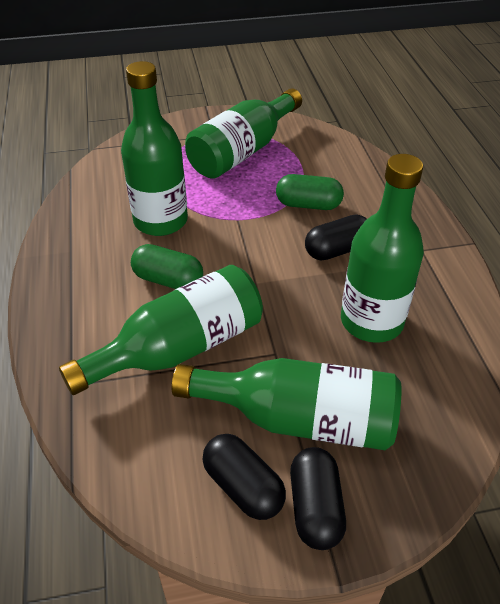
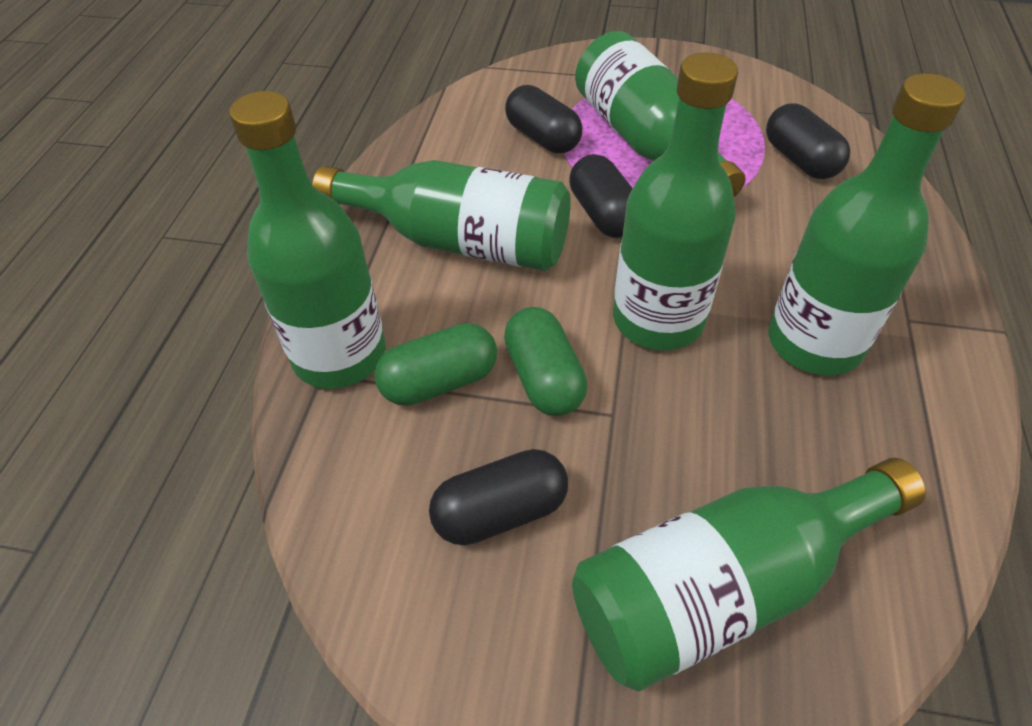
black capsule: 3 -> 4
green bottle: 5 -> 6

